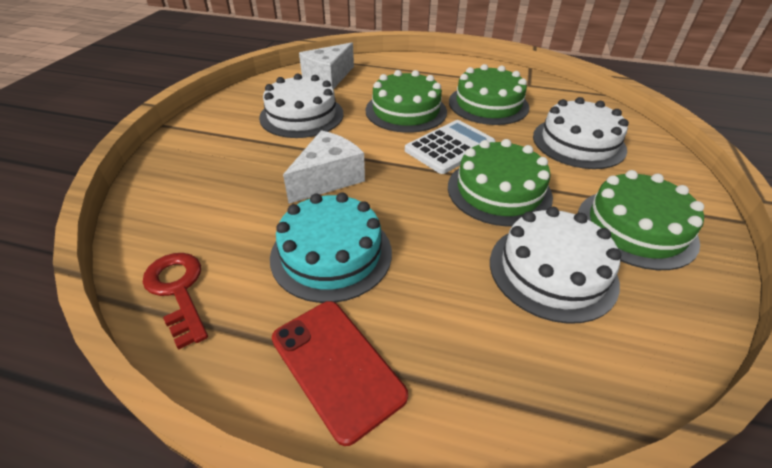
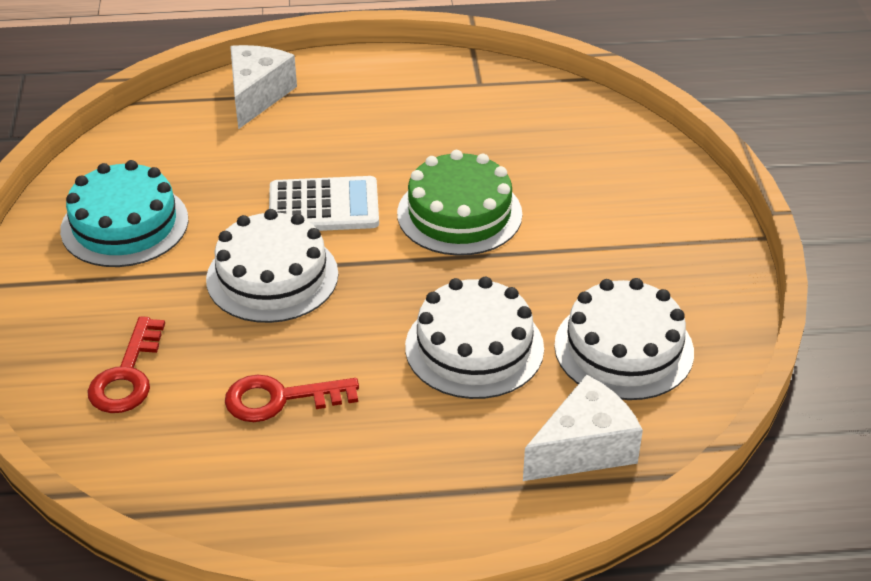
green cake: 4 -> 1
red key: 1 -> 2
red phone: 1 -> 0

